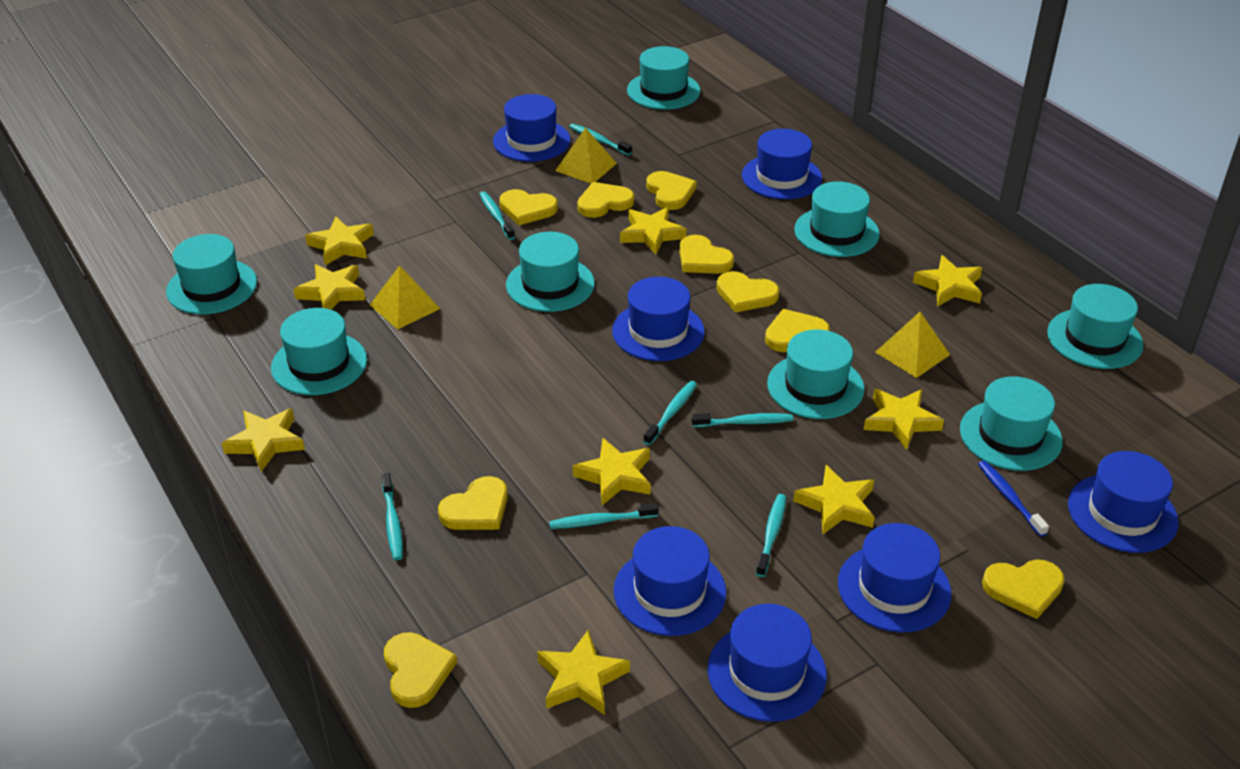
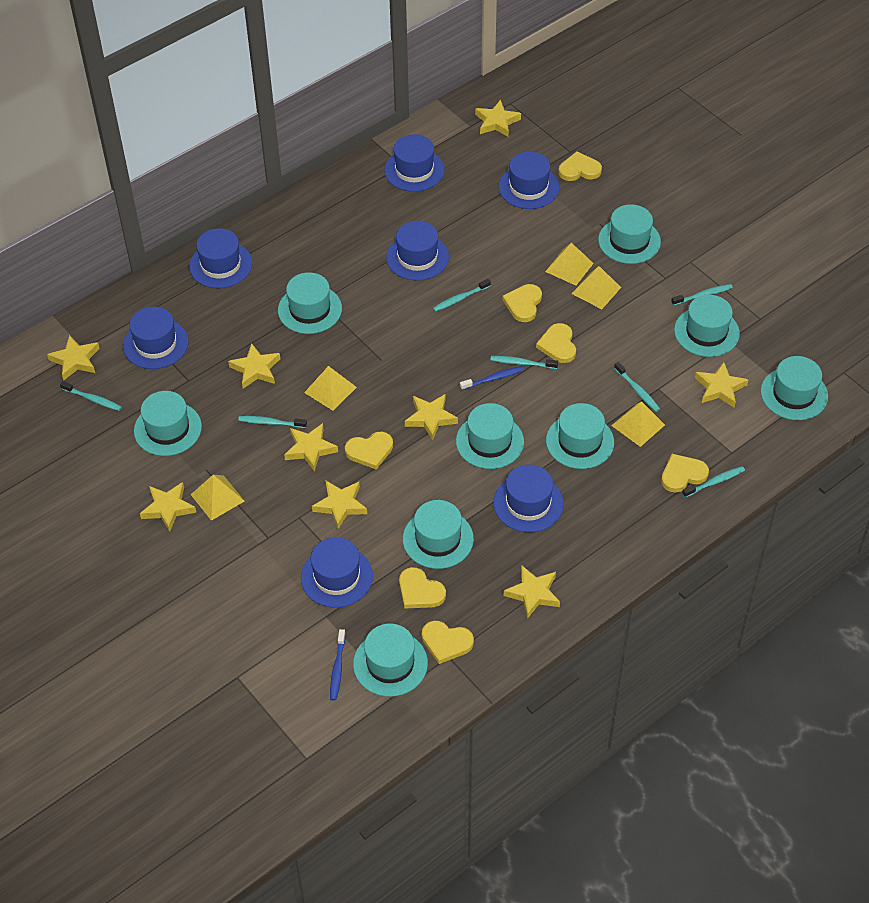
blue toothbrush: 1 -> 2
turquoise hat: 8 -> 9
yellow heart: 9 -> 7
yellow pyramid: 3 -> 5

